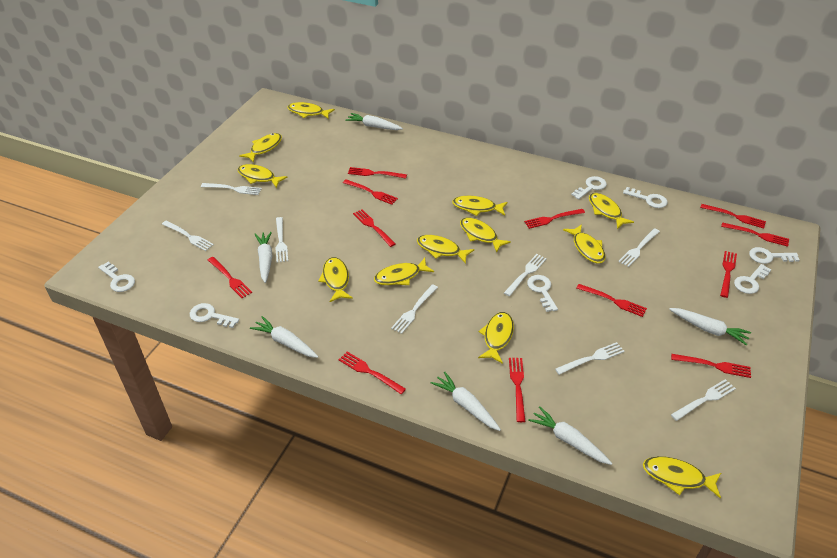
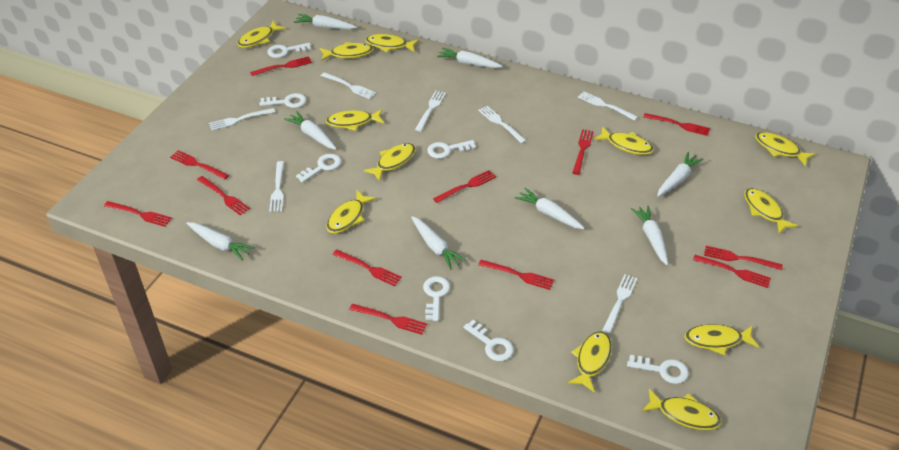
white carrot: 6 -> 8
white fork: 8 -> 7

